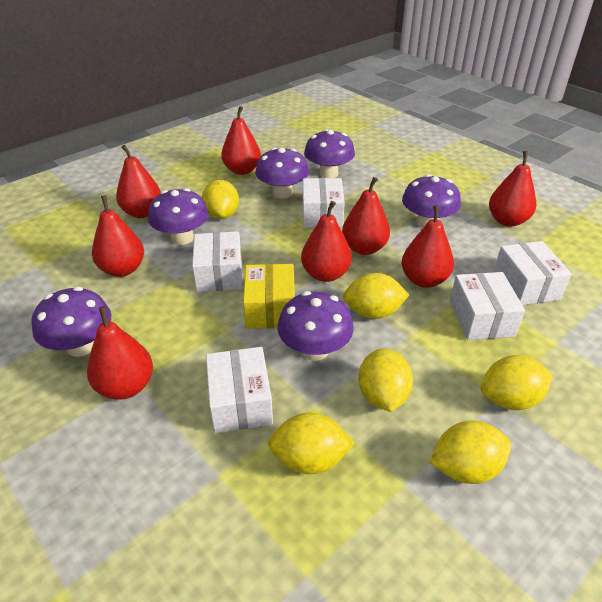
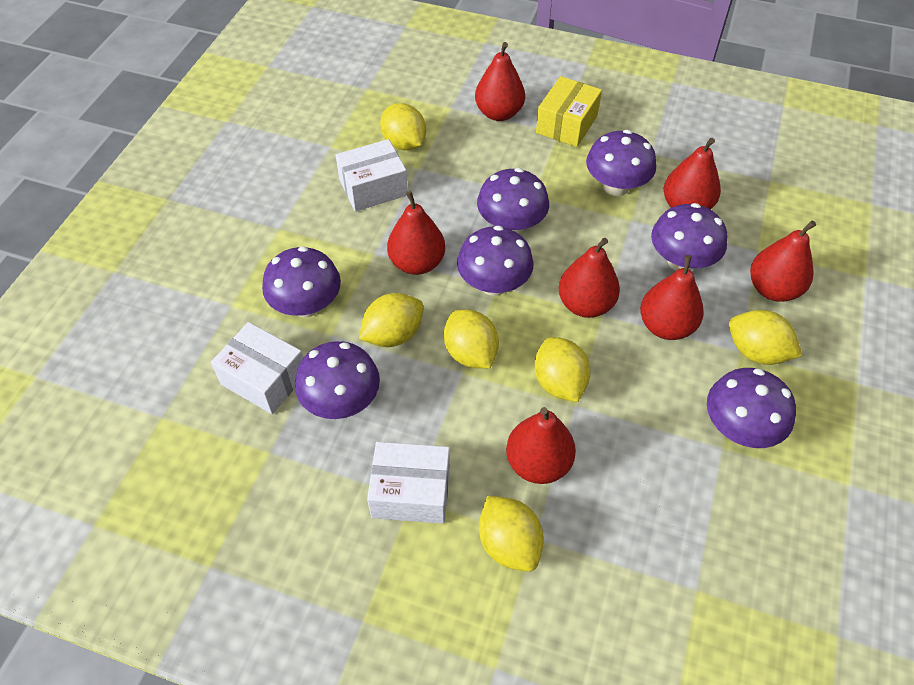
purple mushroom: 6 -> 7
red pear: 8 -> 7
white box: 5 -> 3

